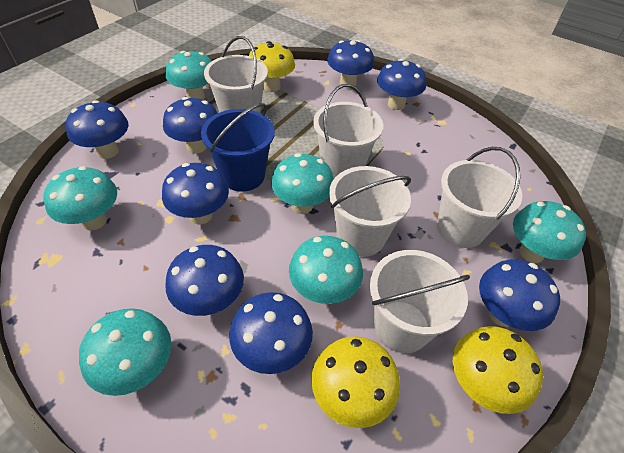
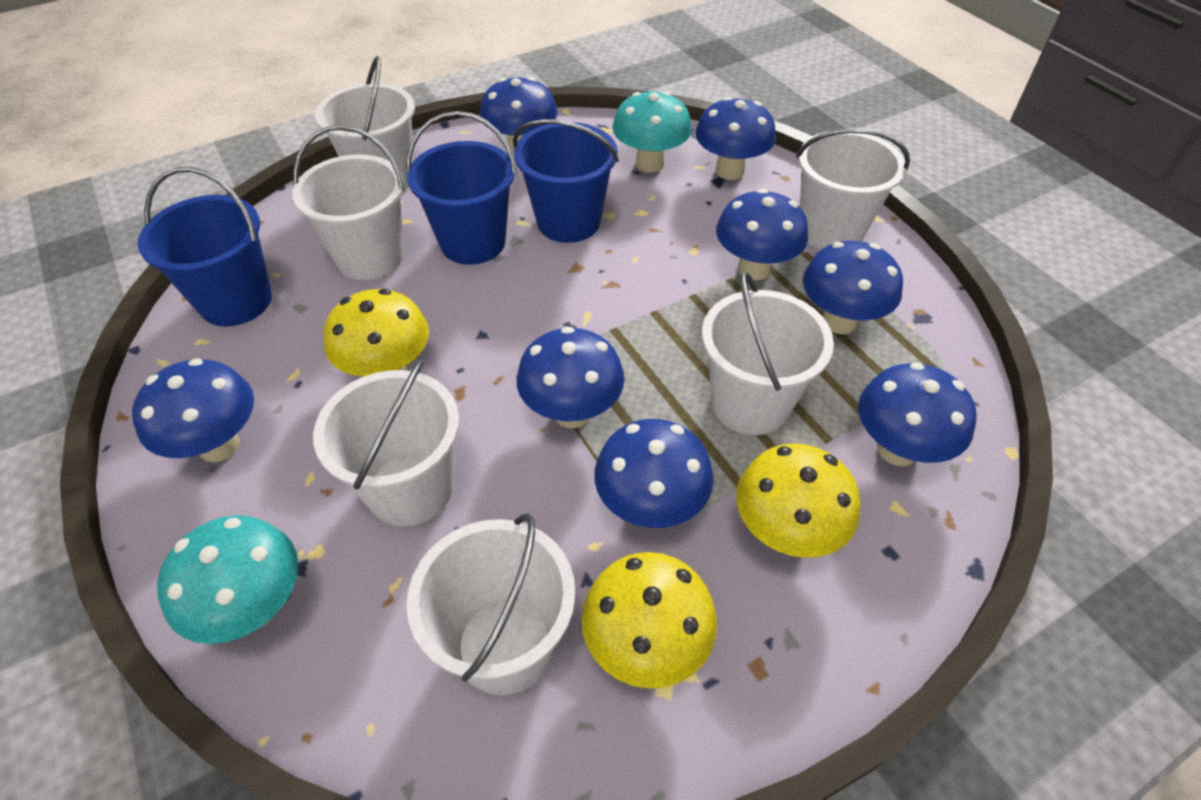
blue bucket: 1 -> 3
turquoise mushroom: 6 -> 2
white bucket: 5 -> 6

